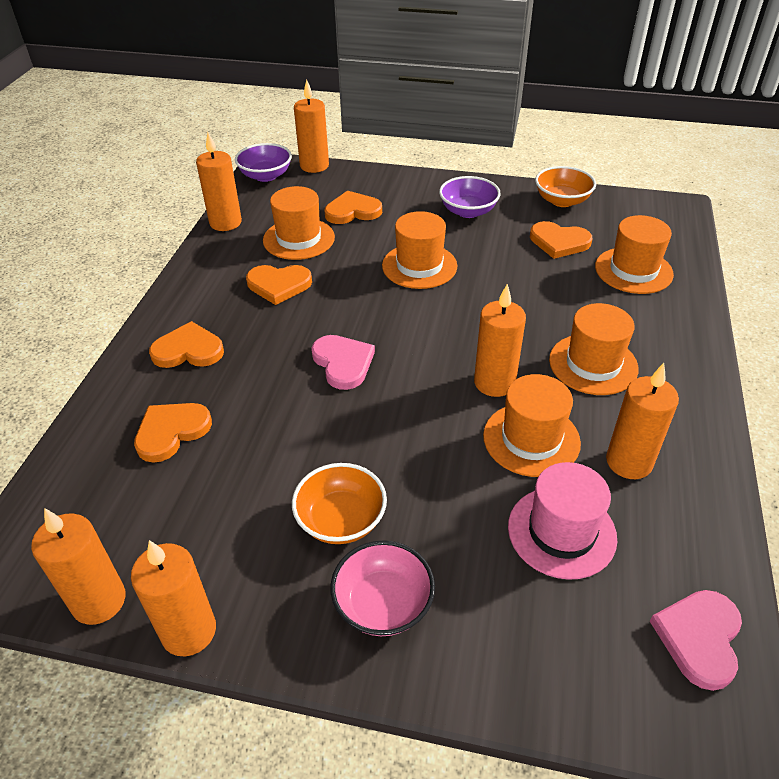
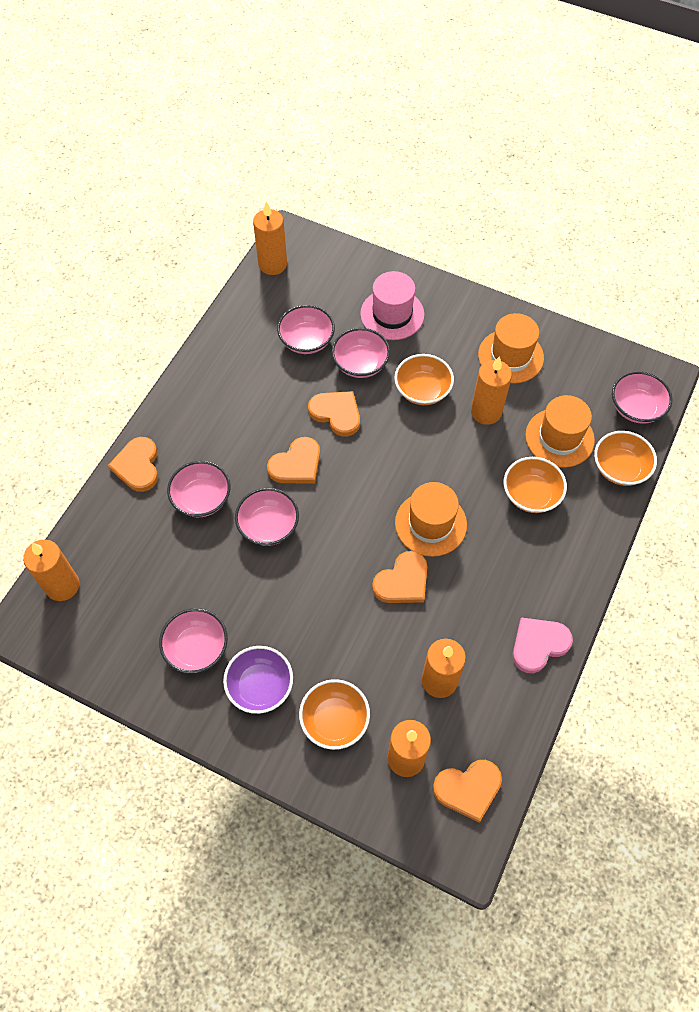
orange bowl: 2 -> 4
orange candle: 6 -> 5
orange hat: 5 -> 3
pink bowl: 1 -> 6
pink heart: 2 -> 1
purple bowl: 2 -> 1

